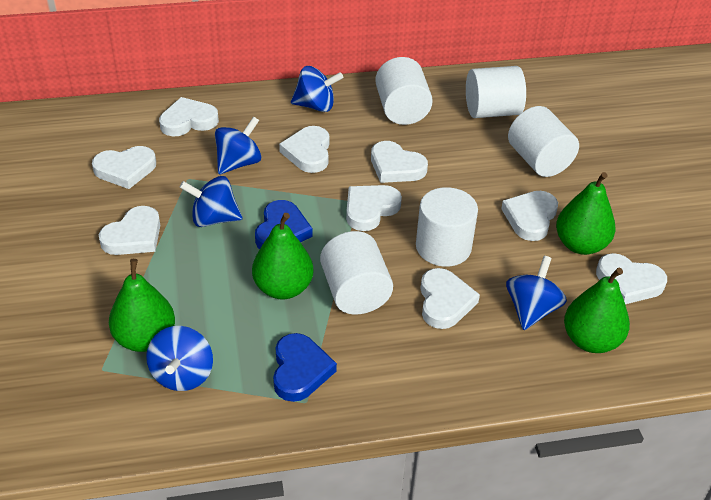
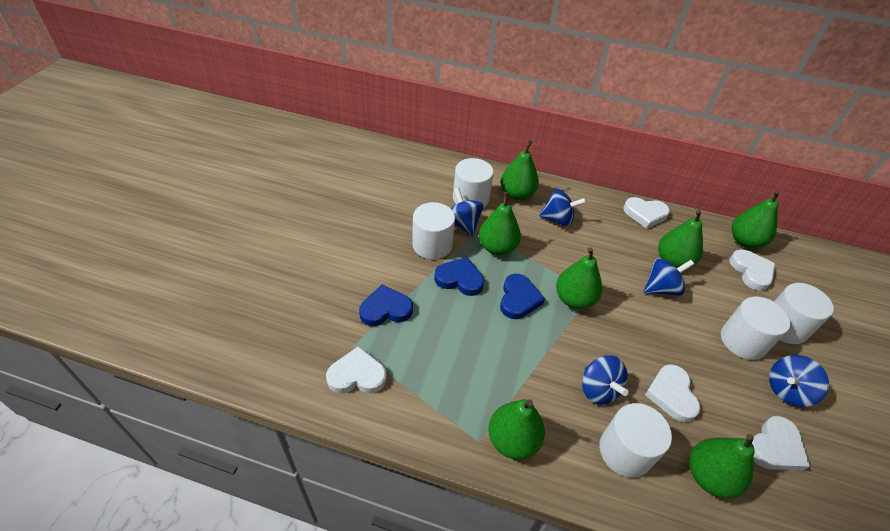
blue heart: 2 -> 3
green pear: 4 -> 7
white heart: 9 -> 5

